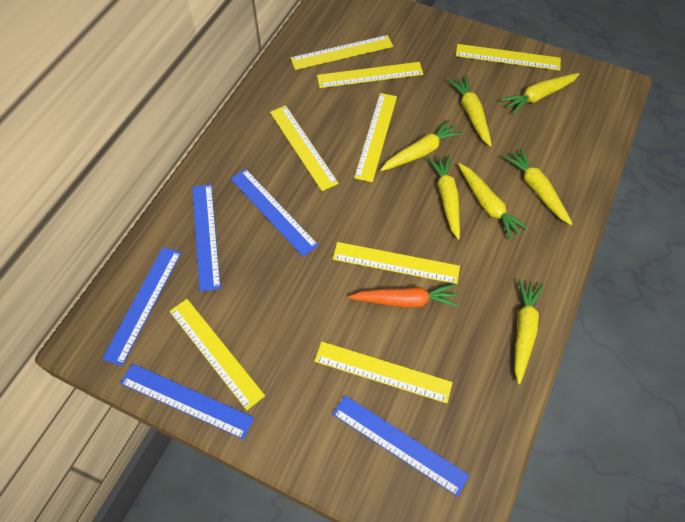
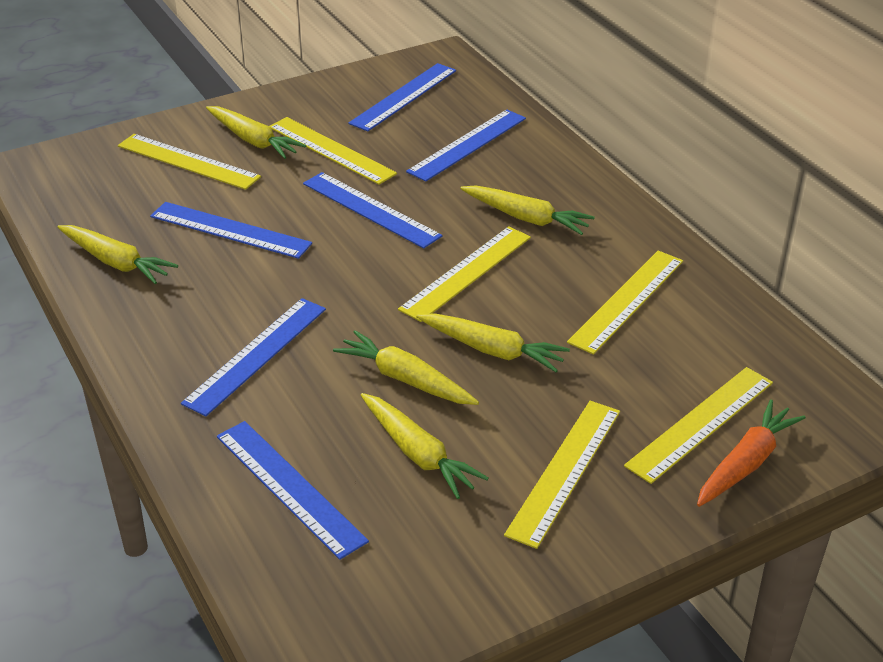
blue ruler: 5 -> 6
yellow carrot: 7 -> 6
yellow ruler: 8 -> 6

